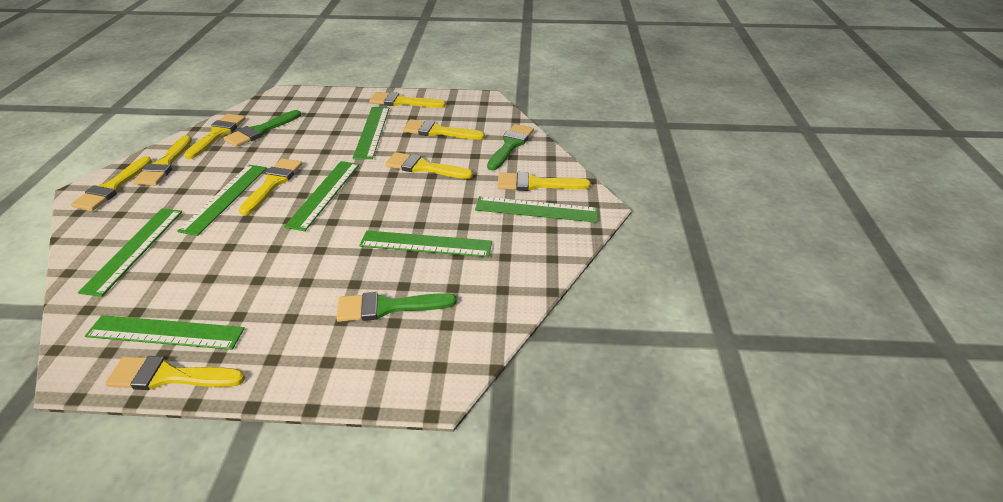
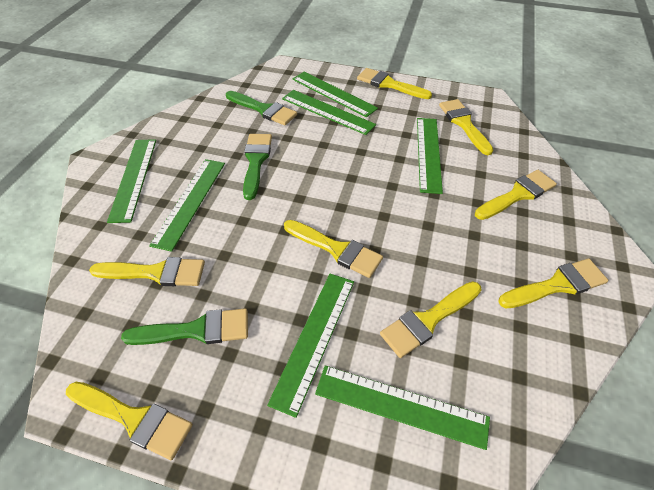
yellow brush: 9 -> 8

